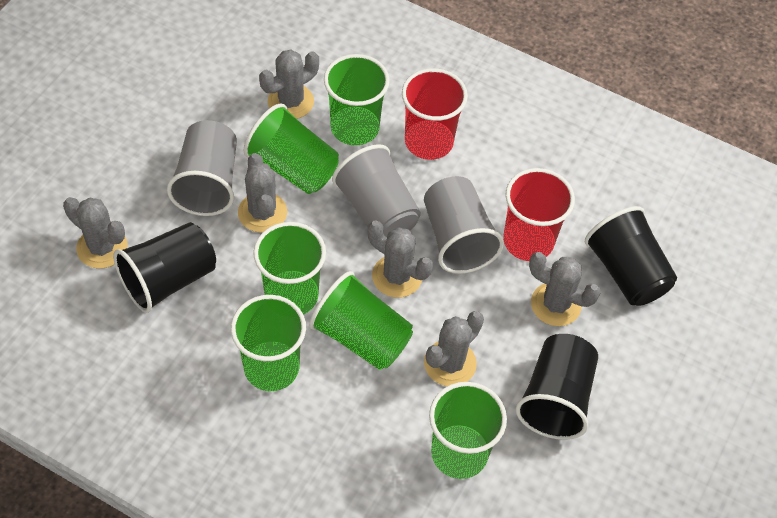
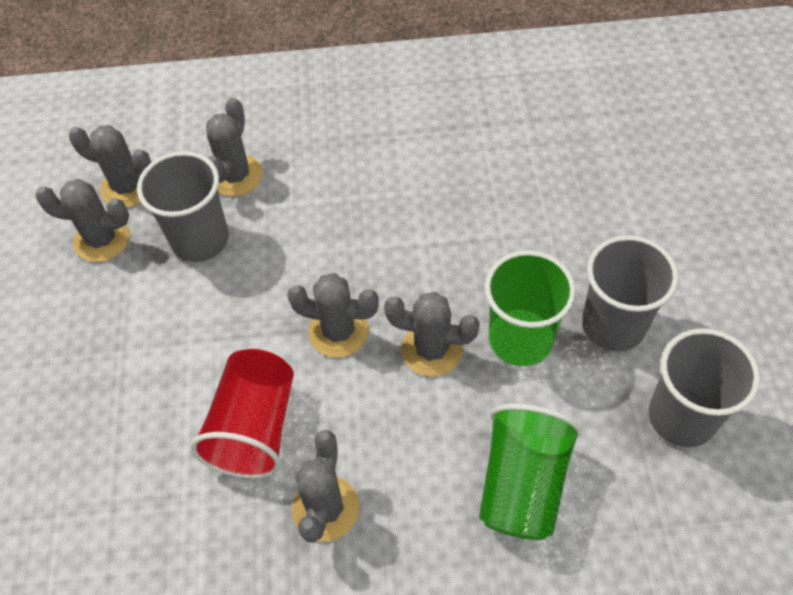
black cup: 3 -> 0
green cup: 6 -> 2
red cup: 2 -> 1

